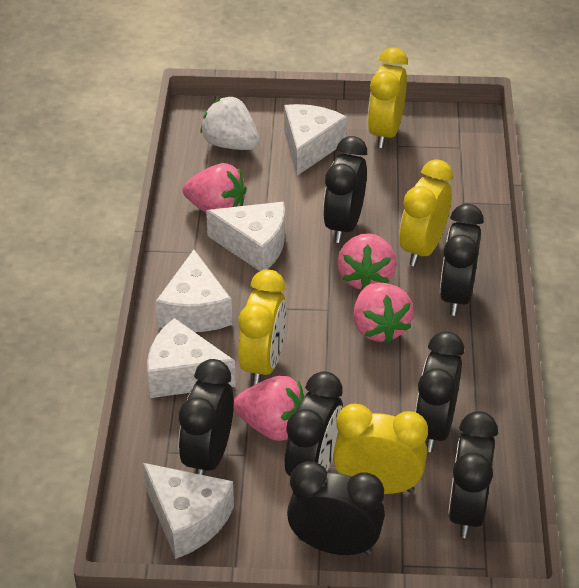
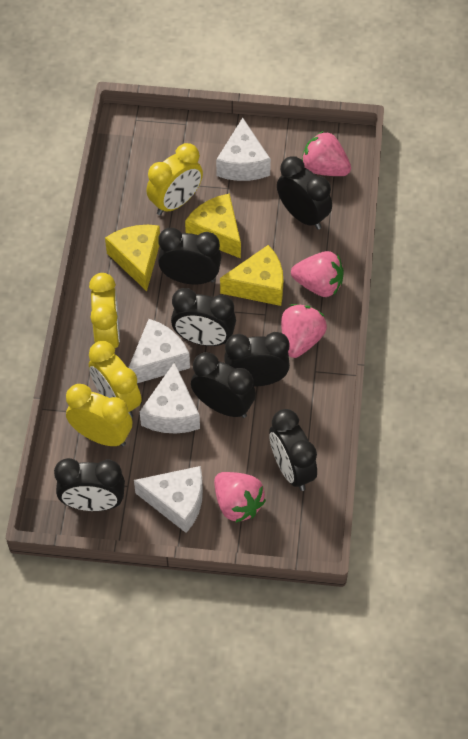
white cheese: 5 -> 4
white strawberry: 1 -> 0
yellow cheese: 0 -> 3

